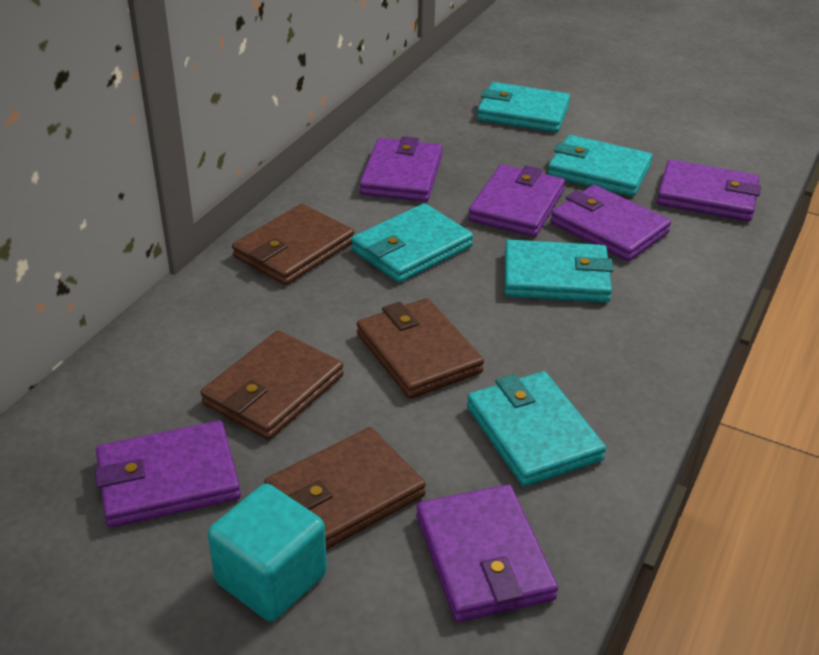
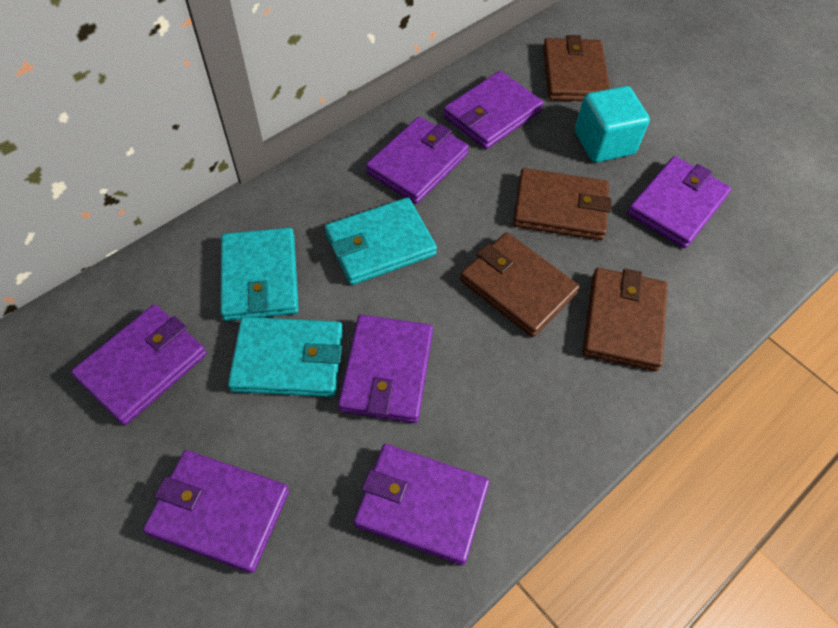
purple wallet: 6 -> 7
turquoise wallet: 5 -> 3

